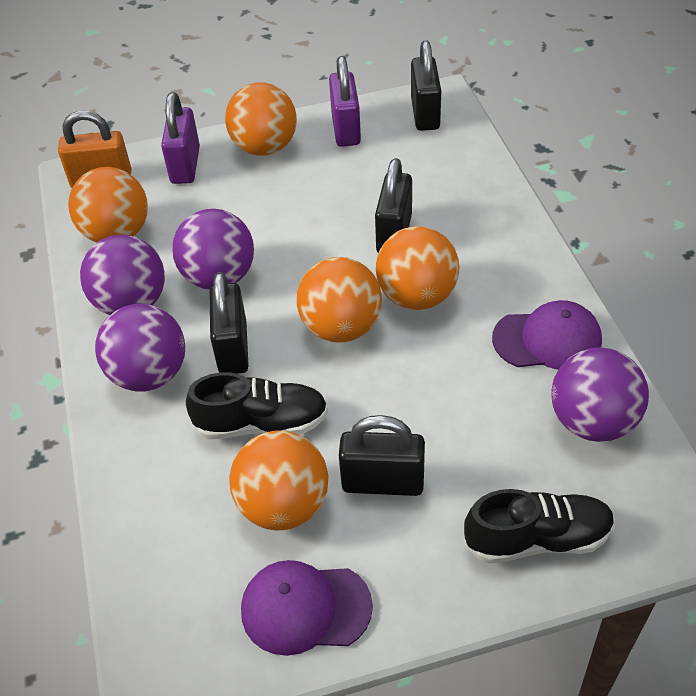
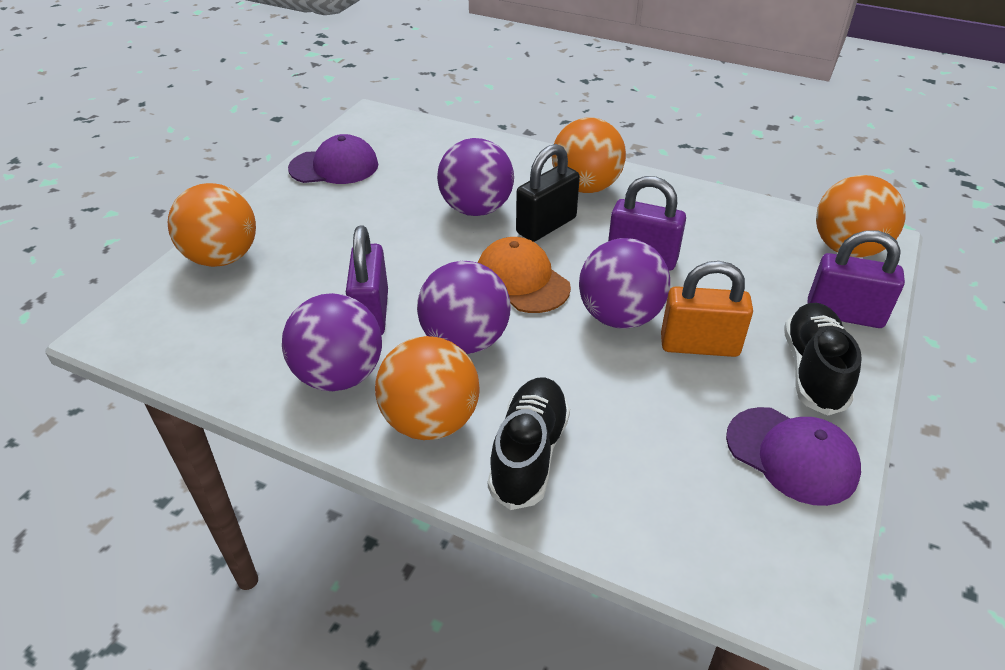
black padlock: 4 -> 1
orange ball: 5 -> 4
orange cap: 0 -> 1
purple padlock: 2 -> 3

